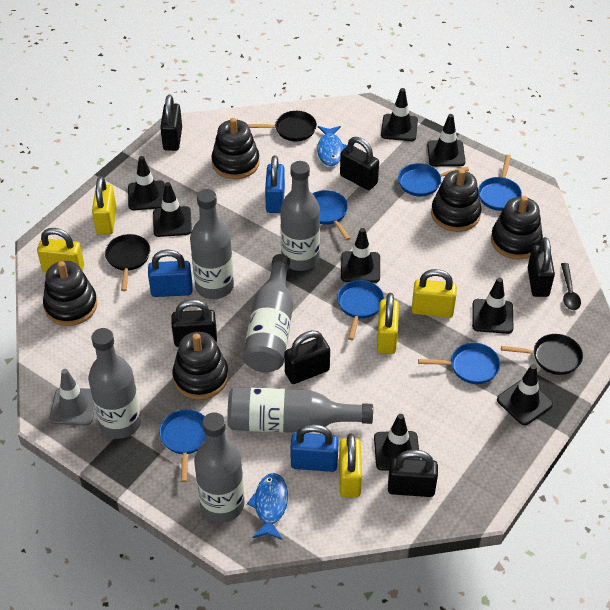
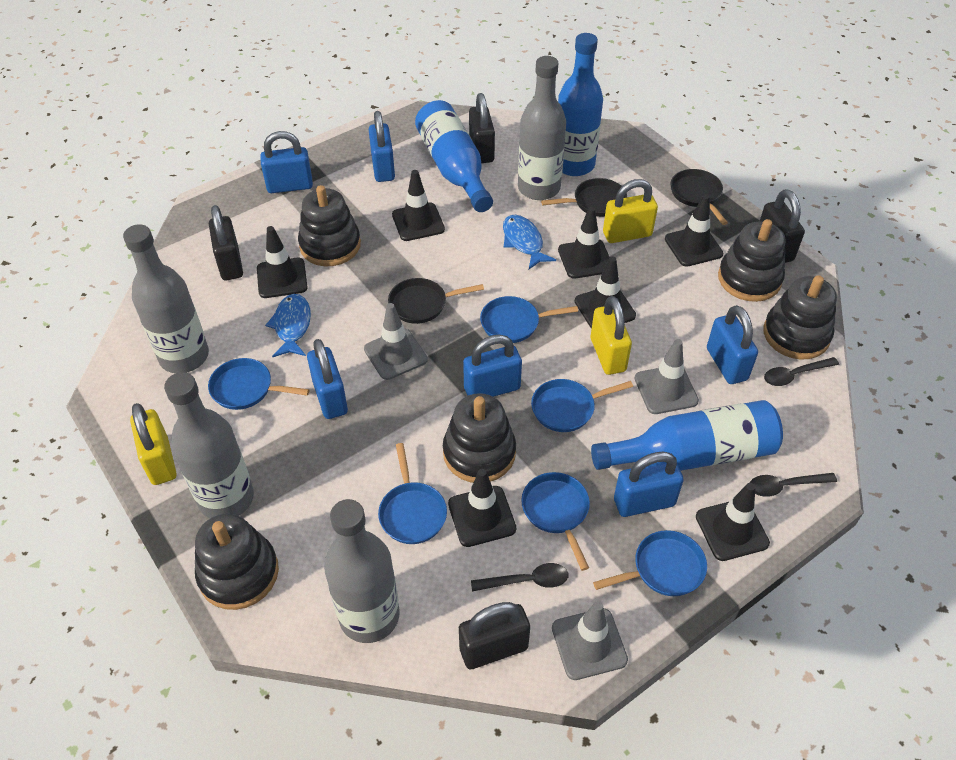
black padlock: 6 -> 4
black spoon: 1 -> 3
black traffic cone: 8 -> 7
blue bottle: 0 -> 3
blue padlock: 3 -> 6
grey bottle: 6 -> 4
grey traffic cone: 1 -> 3
yellow padlock: 5 -> 3

